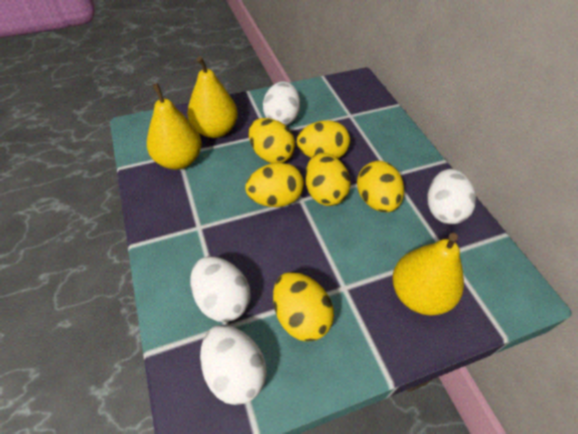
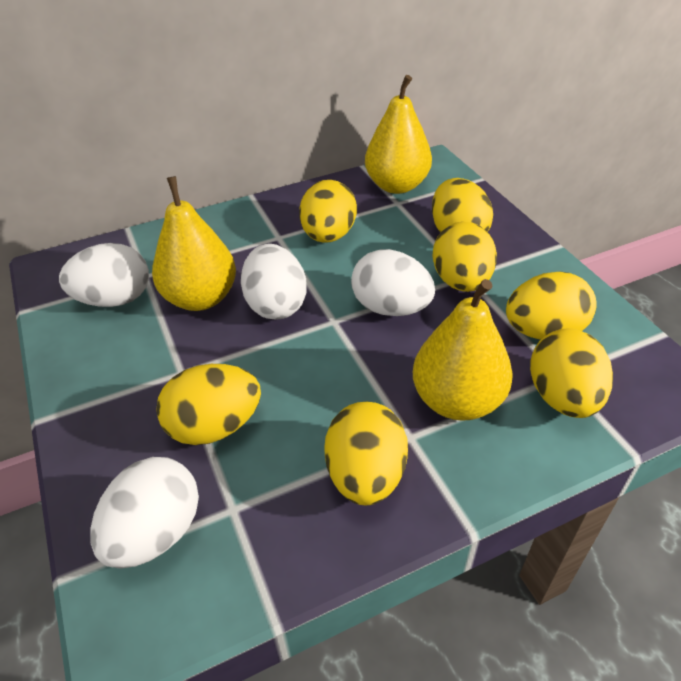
yellow egg: 6 -> 7

